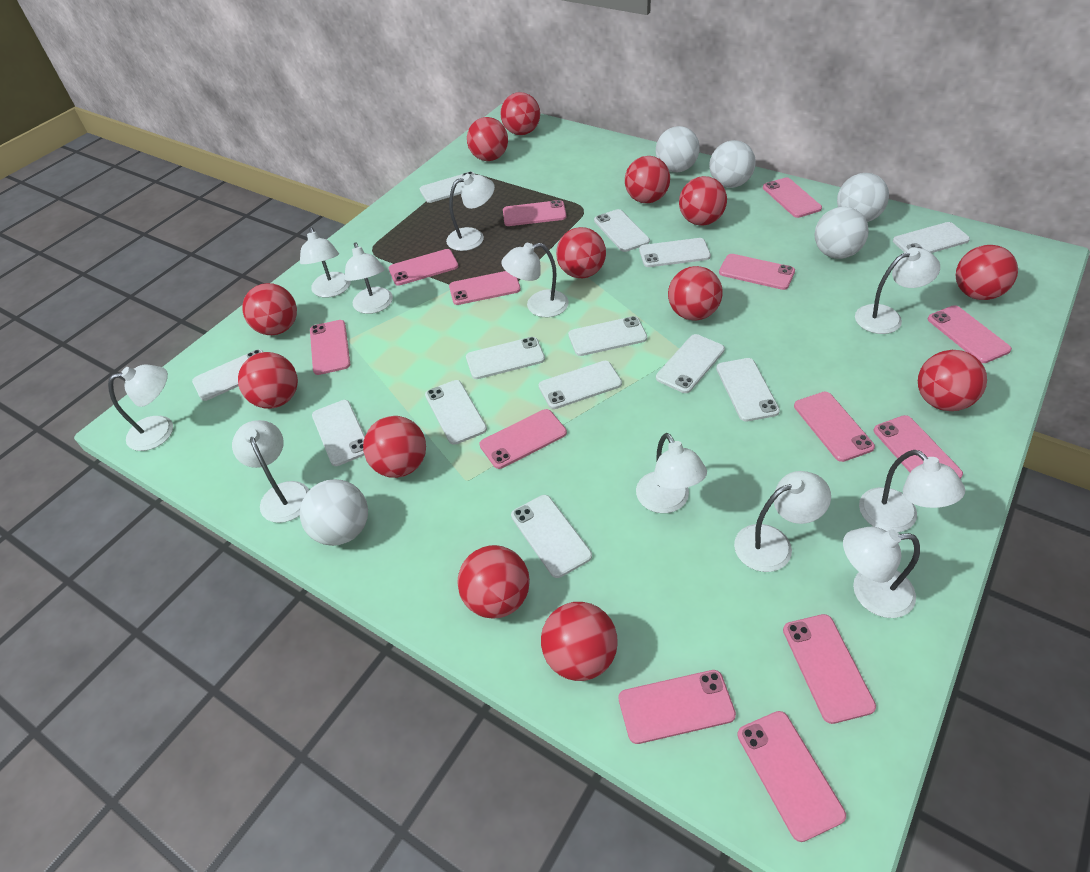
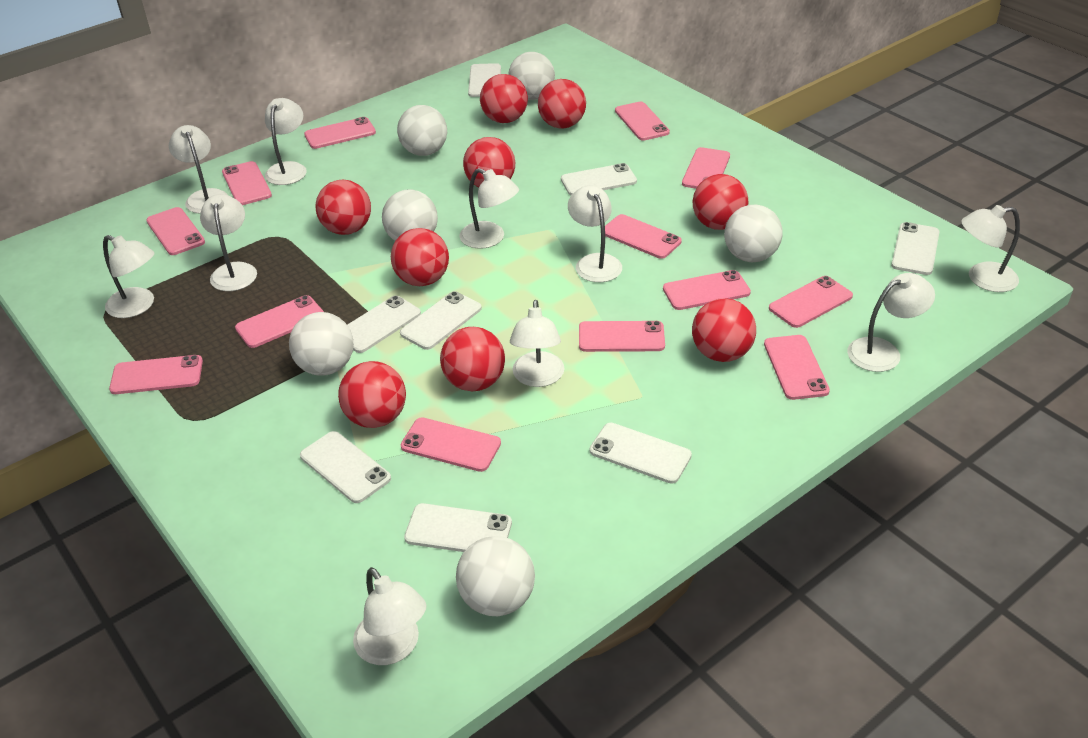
red ball: 13 -> 9
white ball: 5 -> 6
white lamp: 11 -> 10
white phone: 13 -> 8

